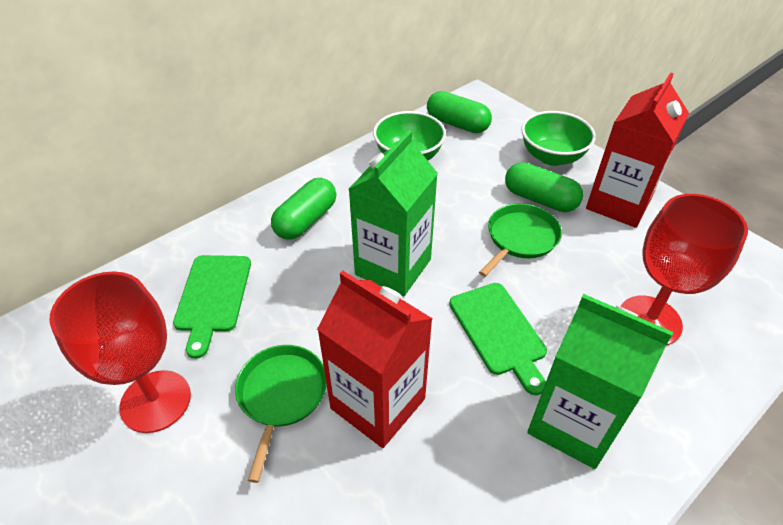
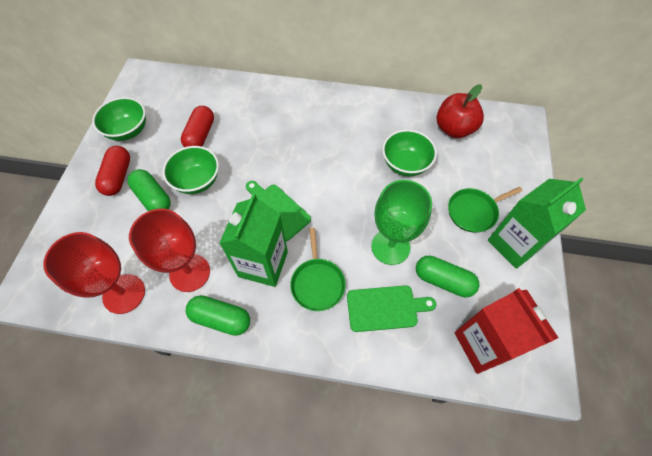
green bowl: 2 -> 3
green goblet: 0 -> 1
red apple: 0 -> 1
red capsule: 0 -> 2
red carton: 2 -> 1

